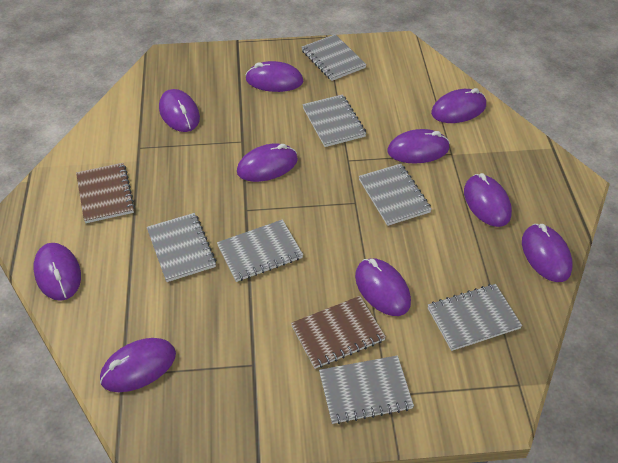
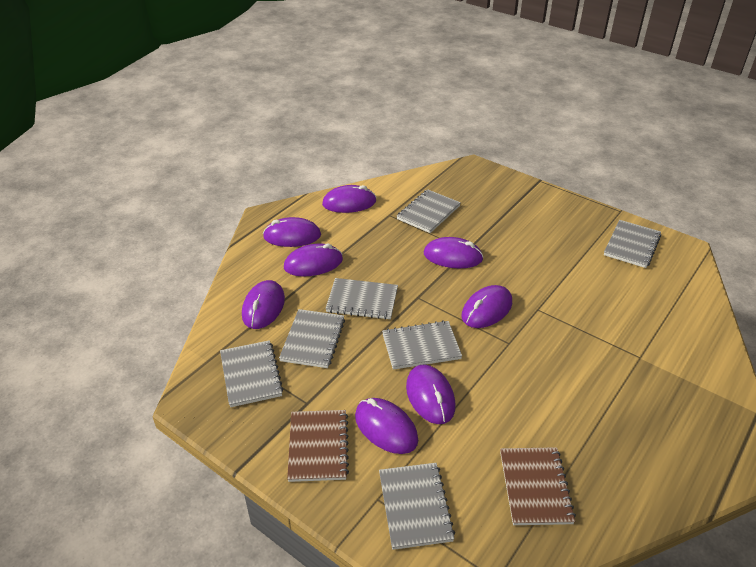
purple mouse: 10 -> 8

